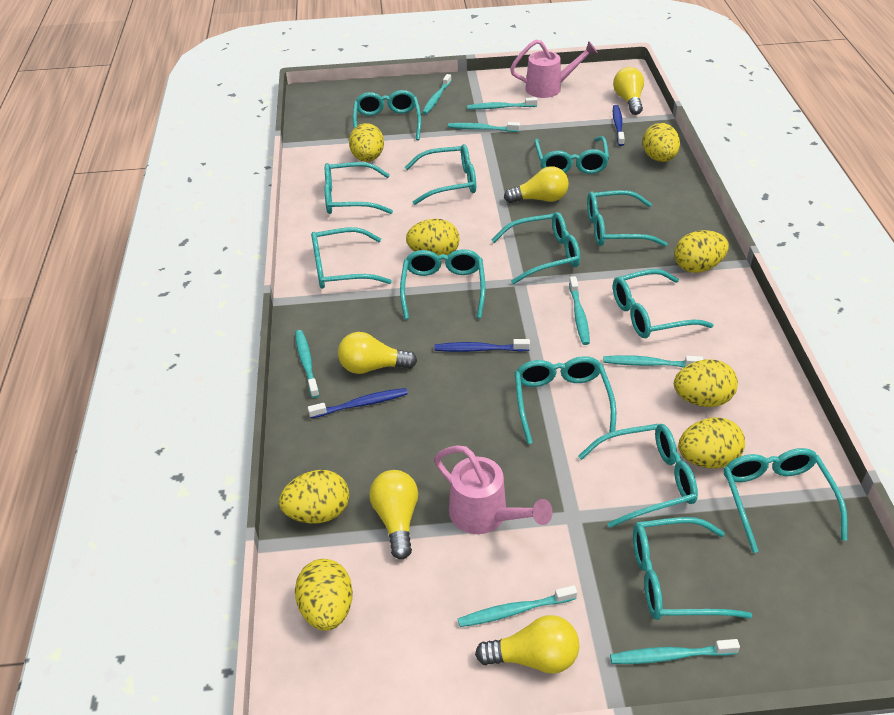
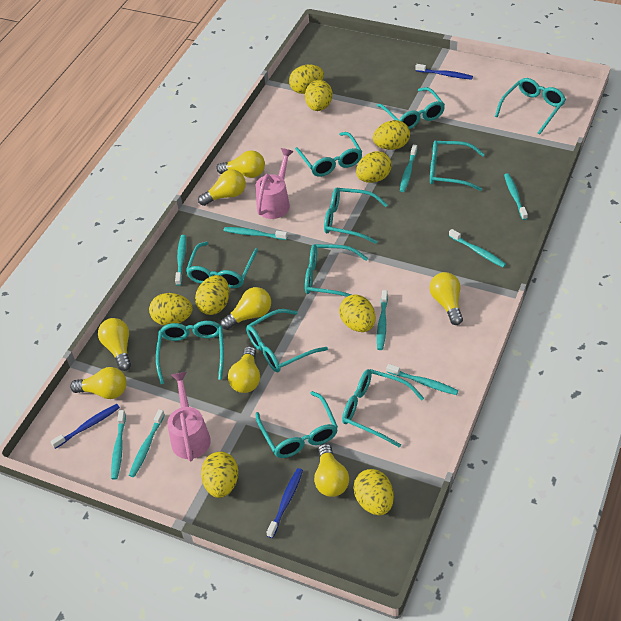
turquoise glasses: 13 -> 11
turquoise toothbrush: 8 -> 9
yellow egg: 8 -> 9
yellow light bulb: 5 -> 8

